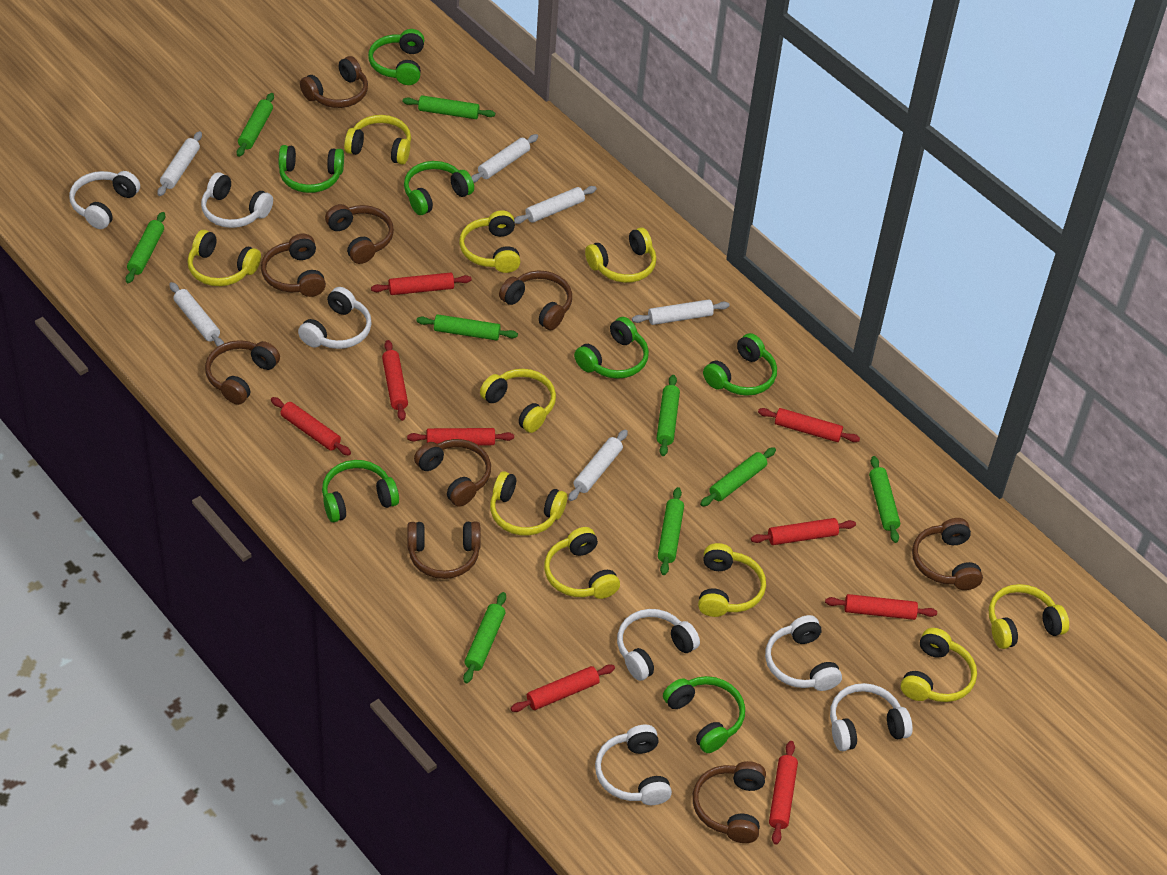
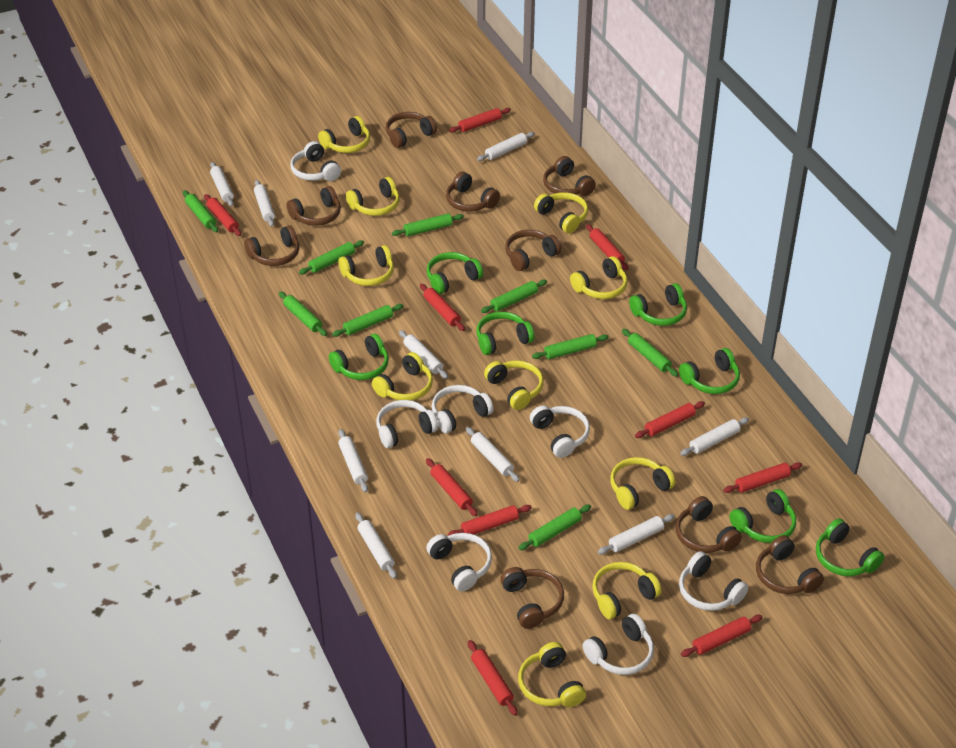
red rolling pin: 9 -> 10
white rolling pin: 6 -> 9

